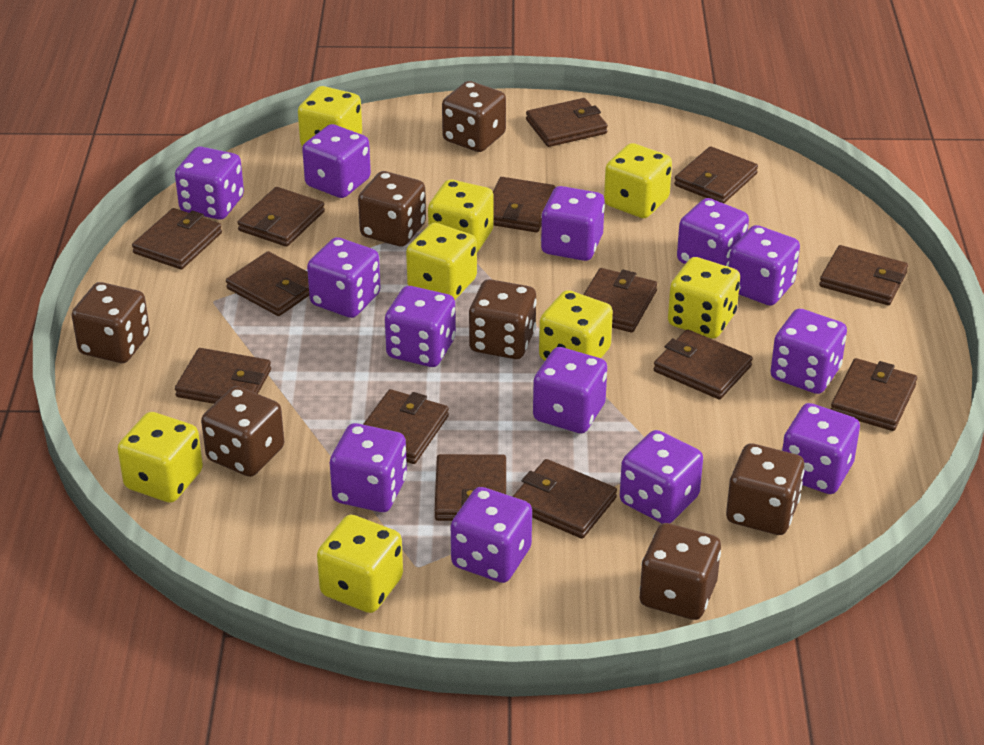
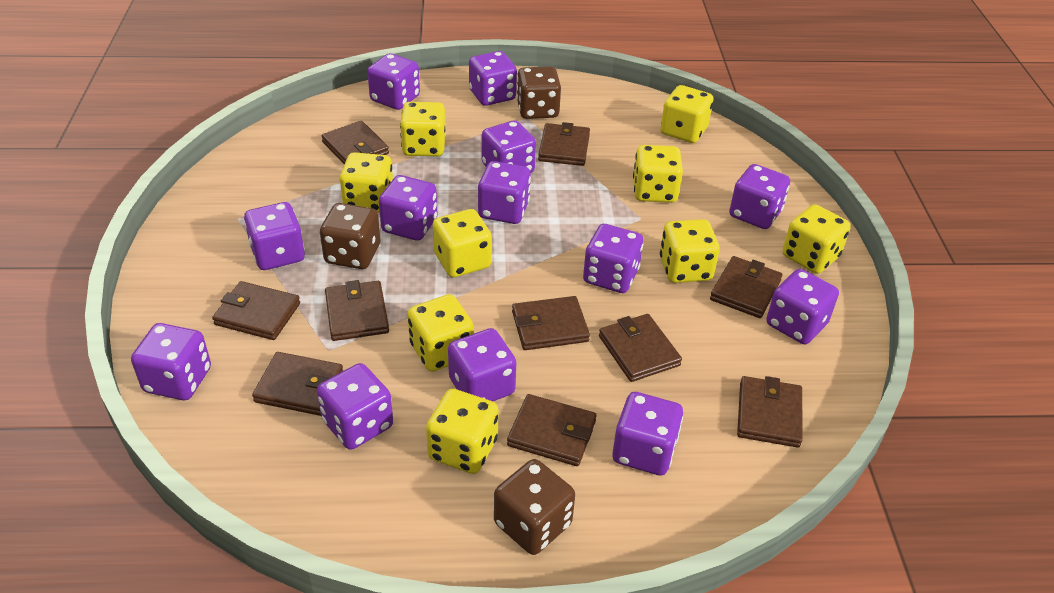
brown dice: 7 -> 3
brown wallet: 14 -> 10
yellow dice: 8 -> 9

